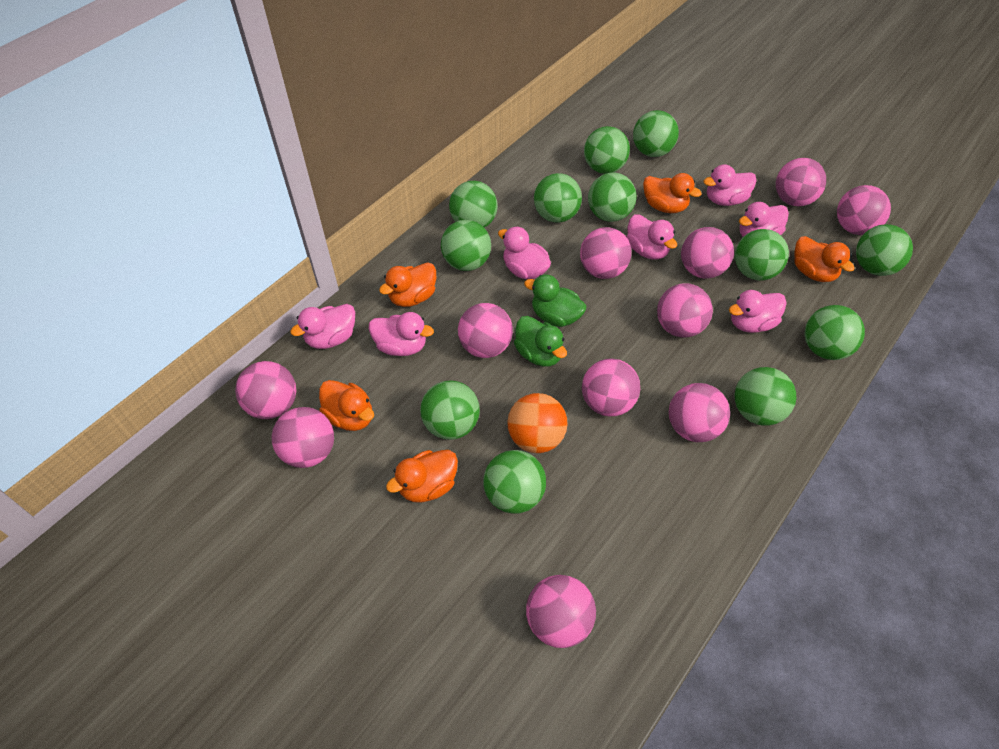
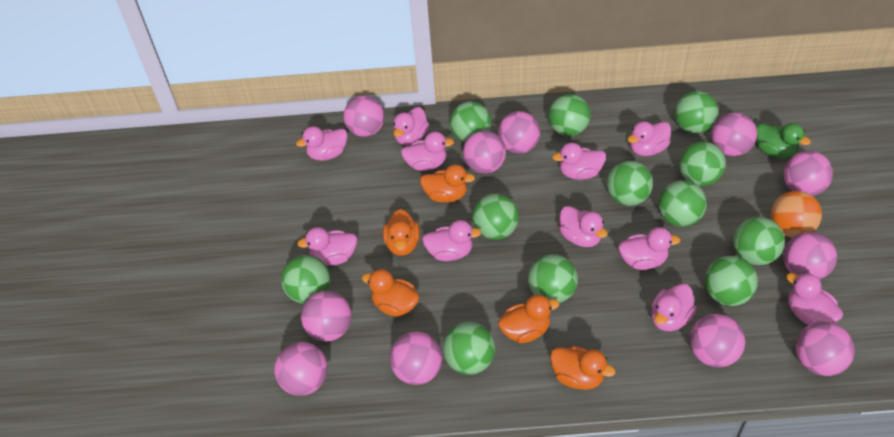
green duck: 2 -> 1
pink duck: 7 -> 11

